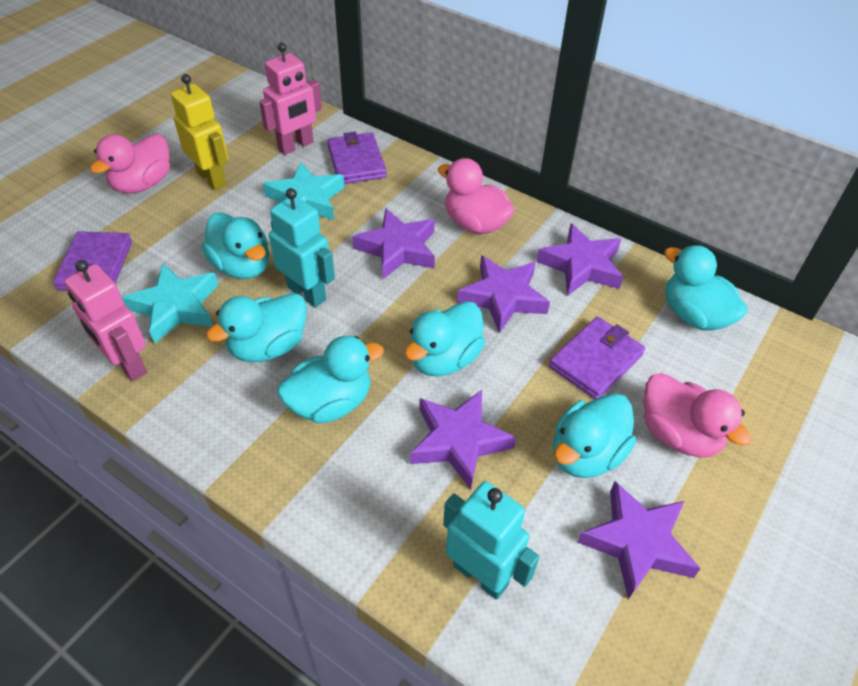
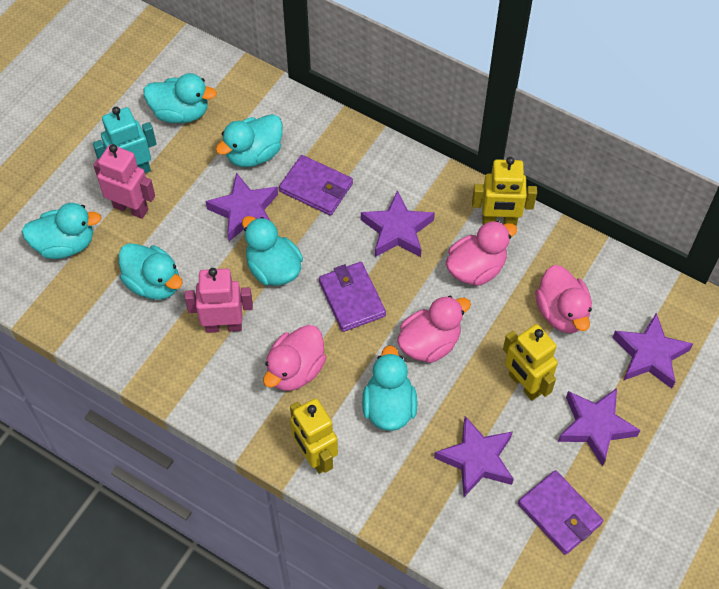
pink duck: 3 -> 4
turquoise robot: 2 -> 1
turquoise star: 2 -> 0
yellow robot: 1 -> 3

